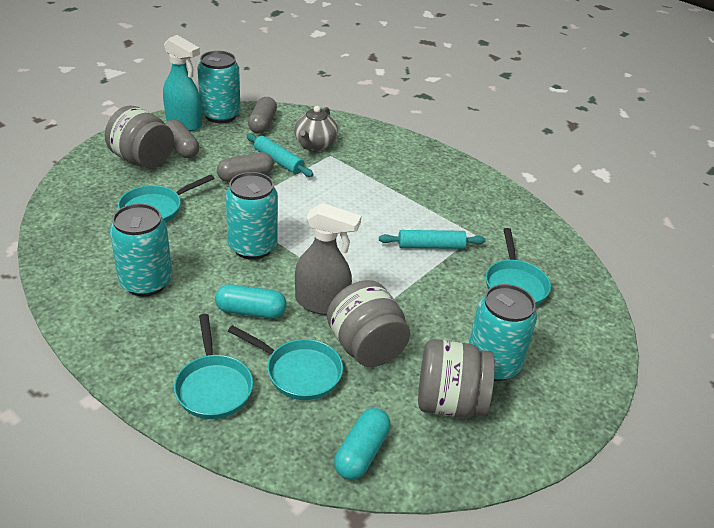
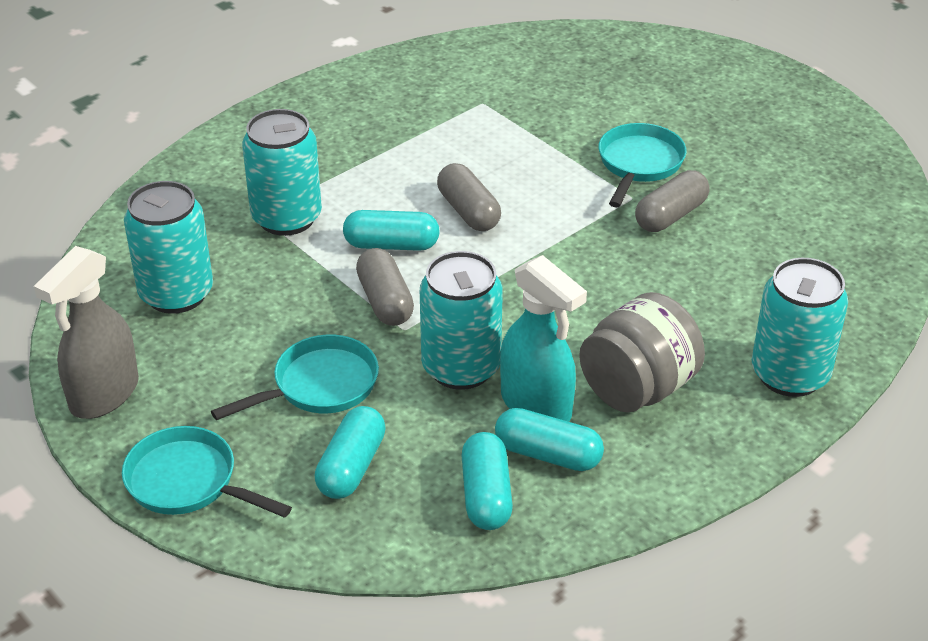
grey jar: 3 -> 1
grey teapot: 1 -> 0
turquoise capsule: 2 -> 4
turquoise pan: 4 -> 3
turquoise rolling pin: 2 -> 0

